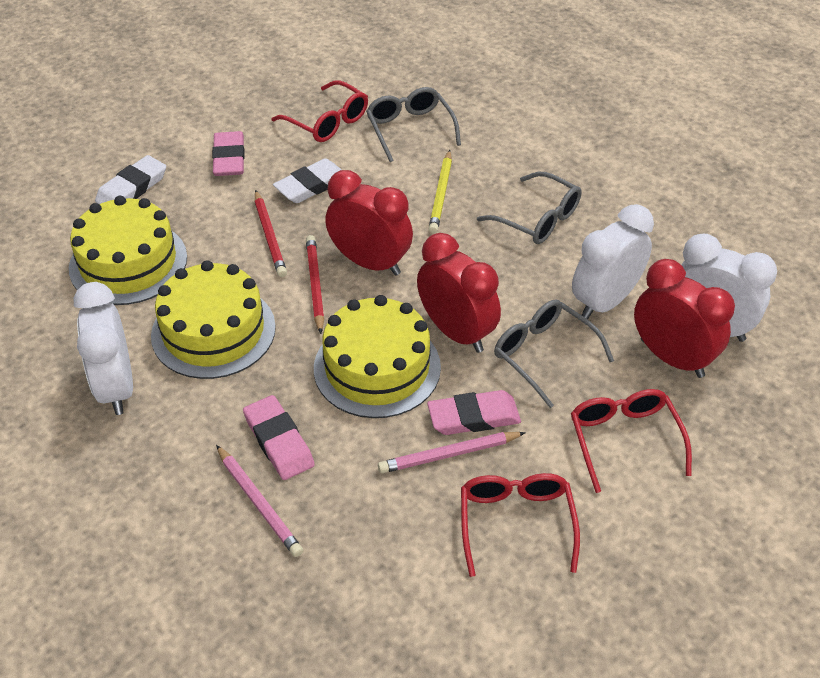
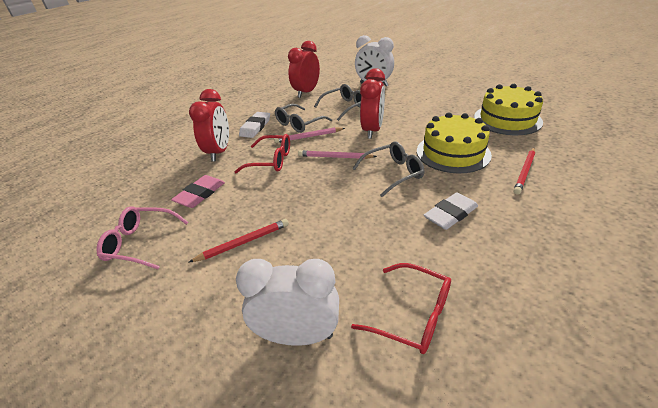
pink eraser: 3 -> 1
pink glasses: 0 -> 1
red glasses: 3 -> 2
white clock: 3 -> 2
yellow cake: 3 -> 2
yellow pencil: 1 -> 0

